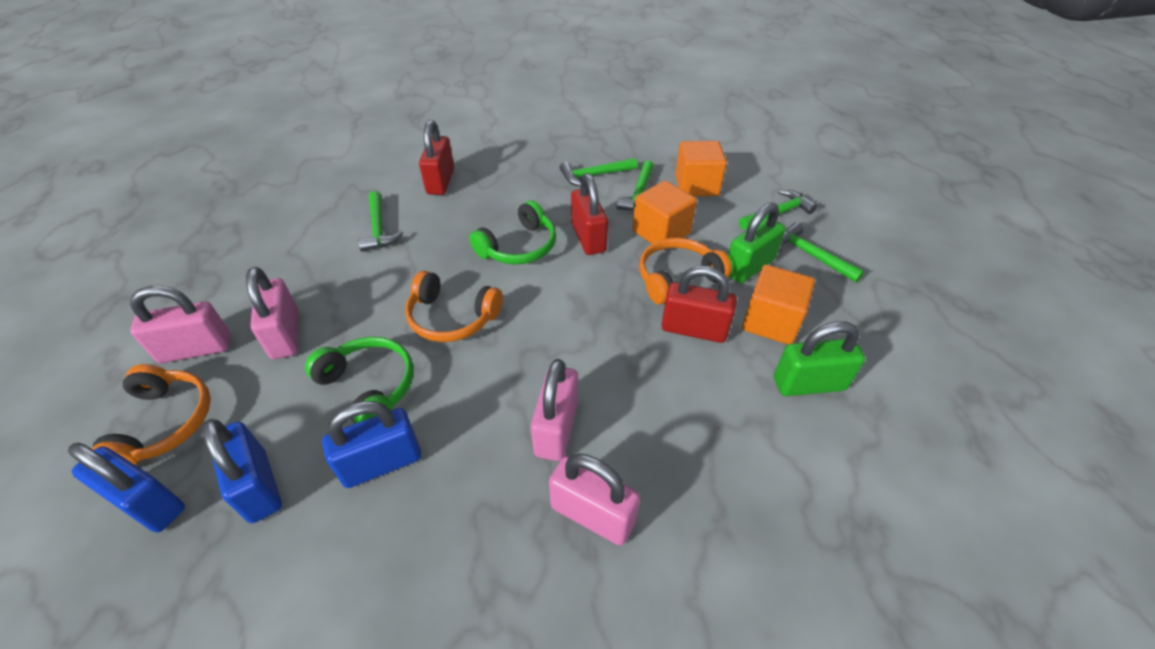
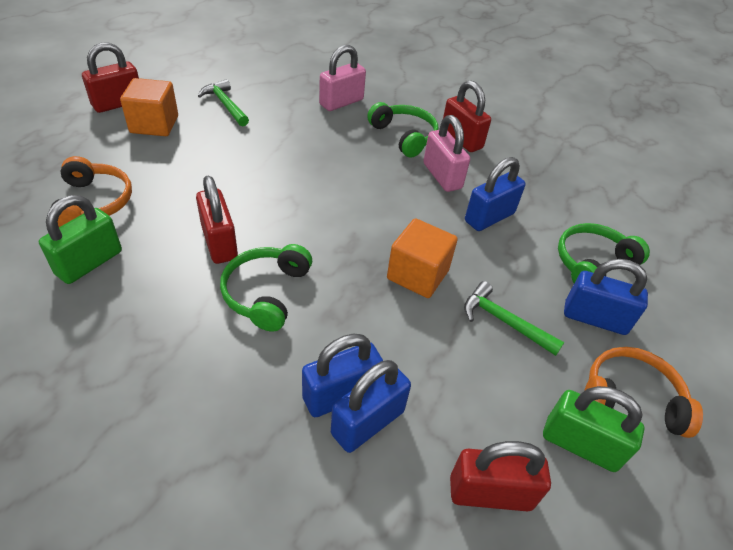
blue padlock: 3 -> 4
green hammer: 5 -> 2
green headphones: 2 -> 3
orange cube: 3 -> 2
orange headphones: 3 -> 2
pink padlock: 4 -> 2
red padlock: 3 -> 4

